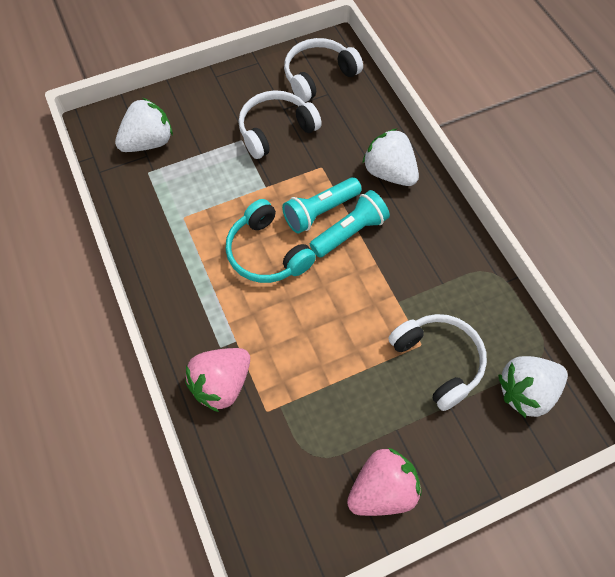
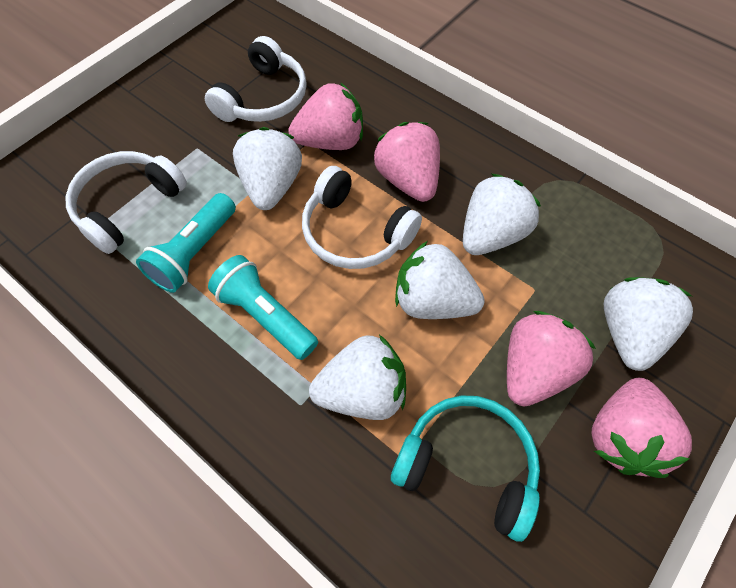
pink strawberry: 2 -> 4
white strawberry: 3 -> 5

